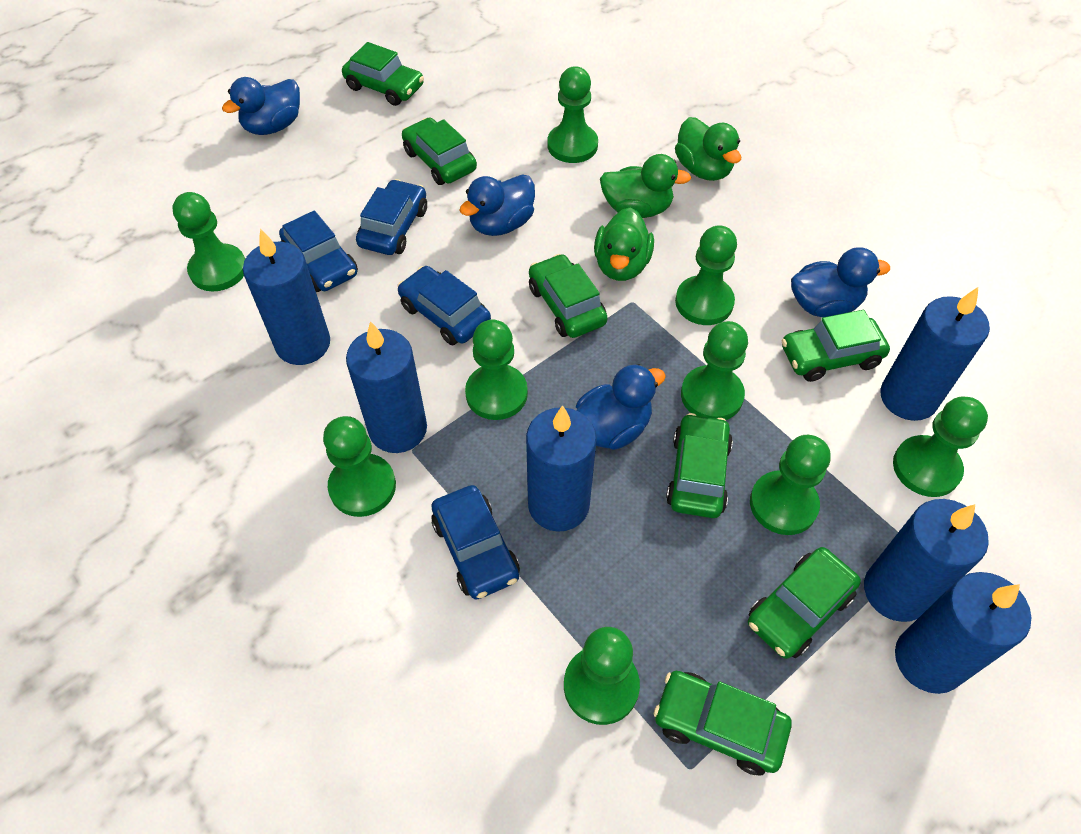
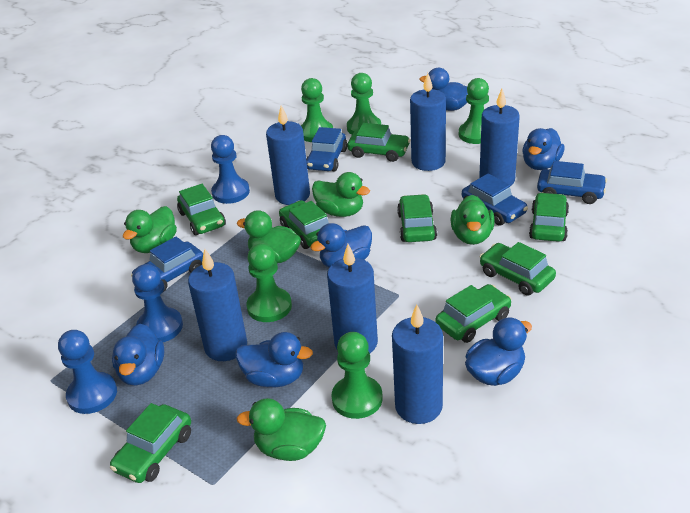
blue duck: 4 -> 6
blue pawn: 0 -> 3
green car: 7 -> 8
green duck: 3 -> 5
green pawn: 9 -> 5

